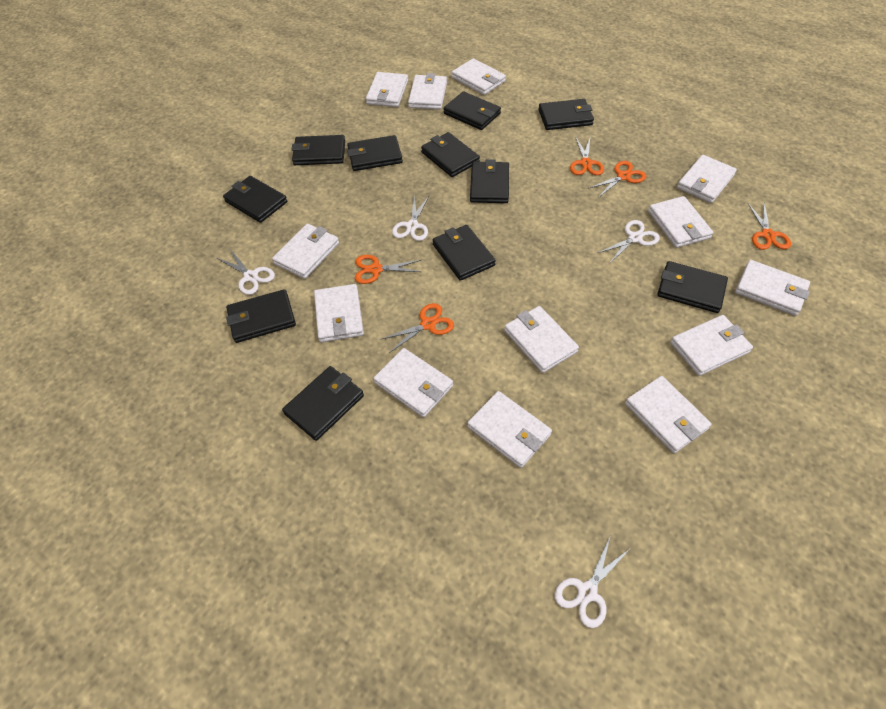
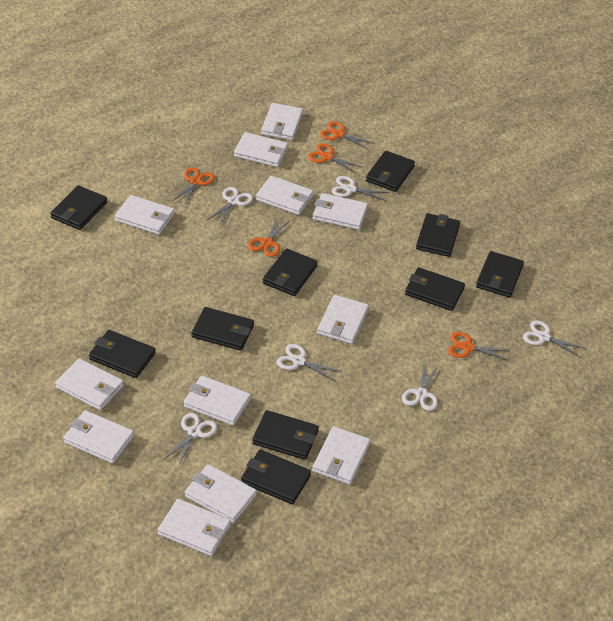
black wallet: 11 -> 10
white scissors: 4 -> 6
white wallet: 13 -> 12

